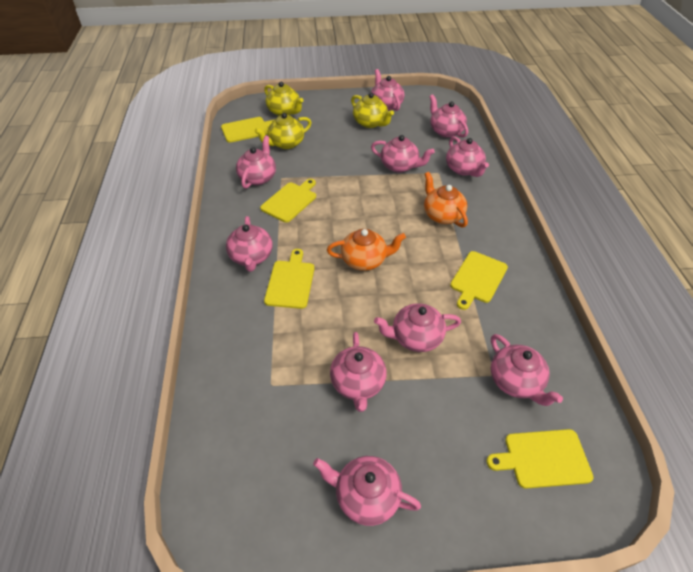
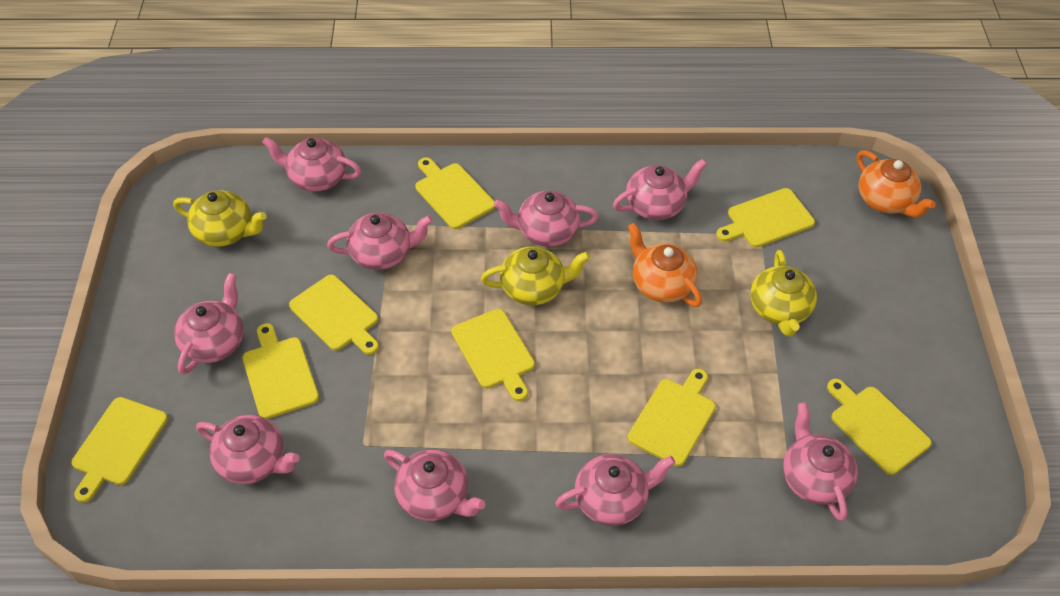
pink teapot: 10 -> 9
yellow cutting board: 5 -> 8

